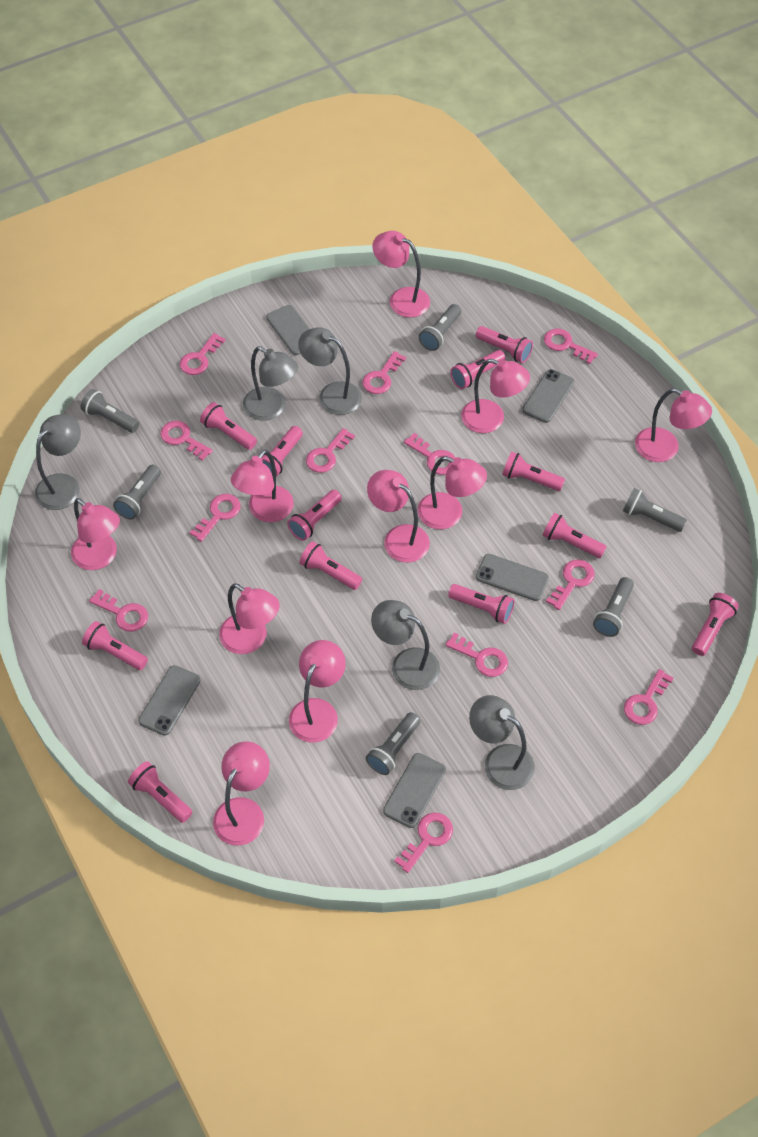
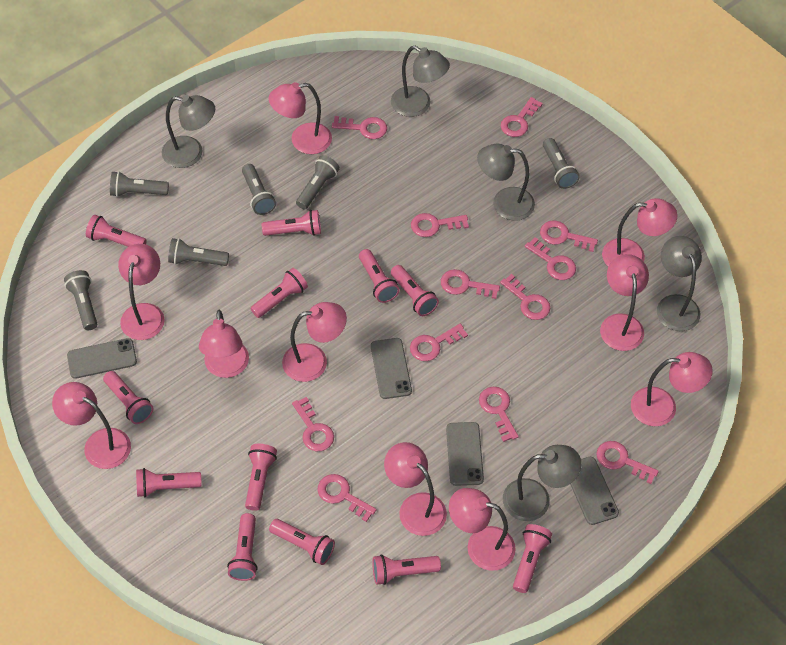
grey phone: 5 -> 4

